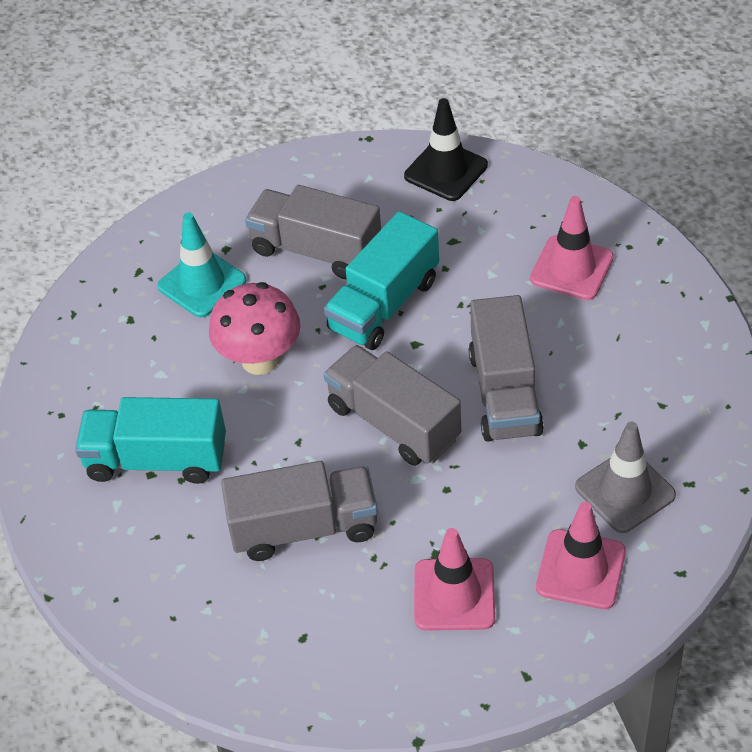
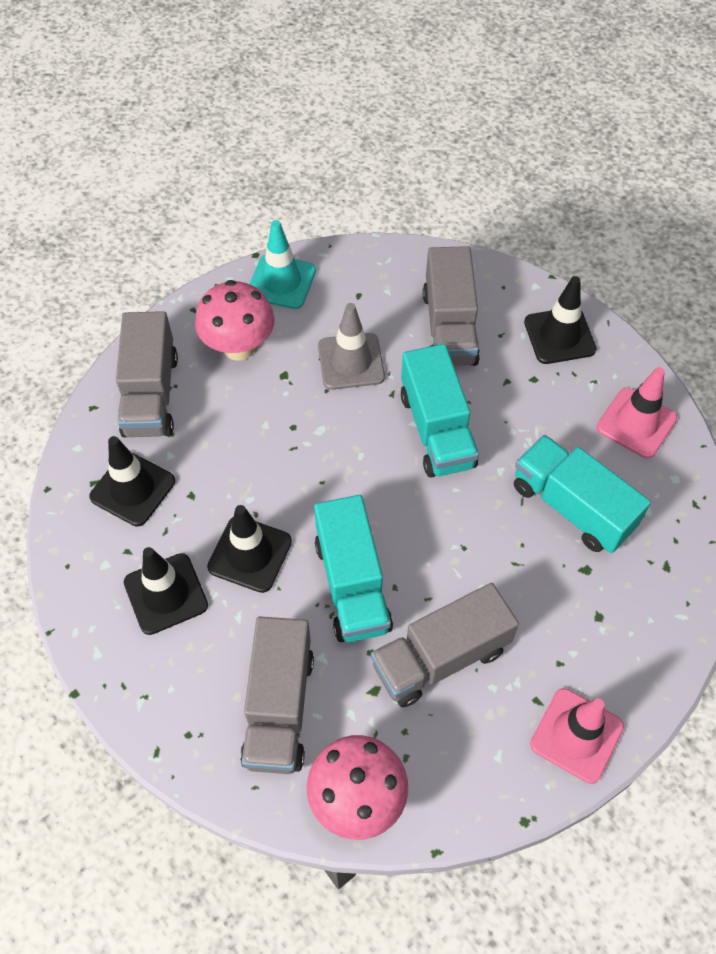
black traffic cone: 1 -> 4
pink mushroom: 1 -> 2
pink traffic cone: 3 -> 2
turquoise truck: 2 -> 3

